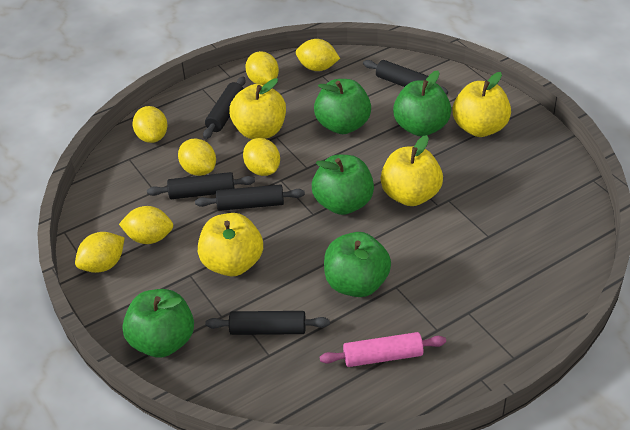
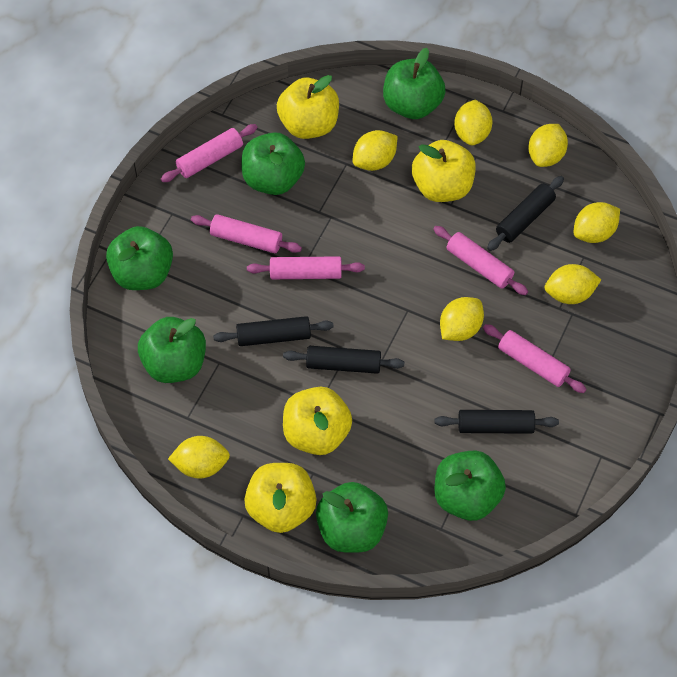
black rolling pin: 5 -> 4
green apple: 5 -> 6
pink rolling pin: 1 -> 5

